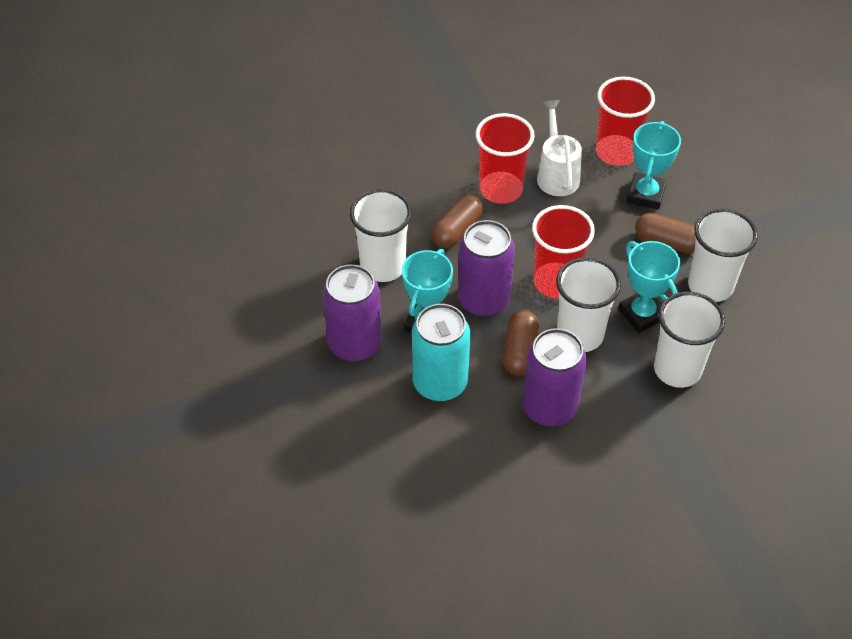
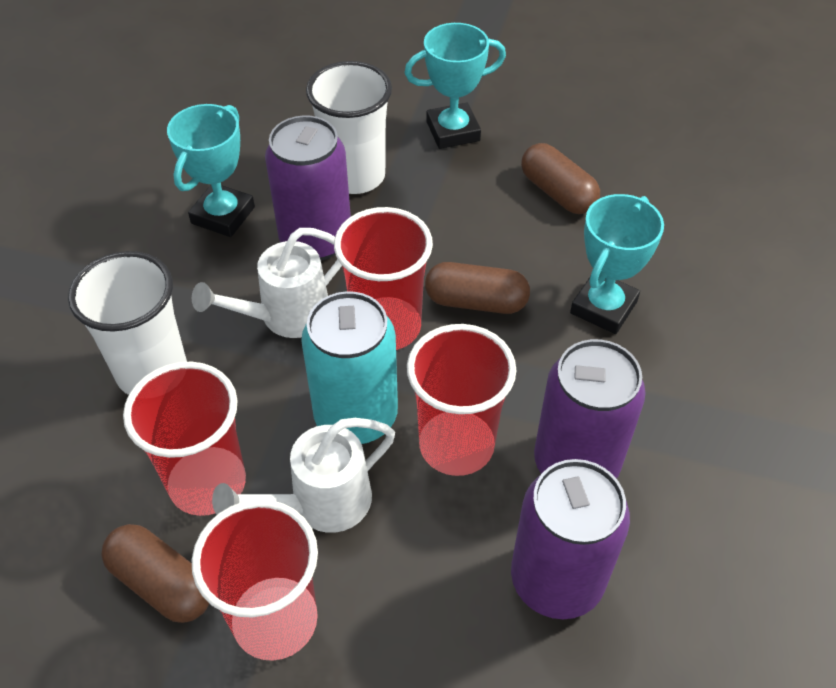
red cup: 3 -> 4
white cup: 4 -> 2
white watering can: 1 -> 2

